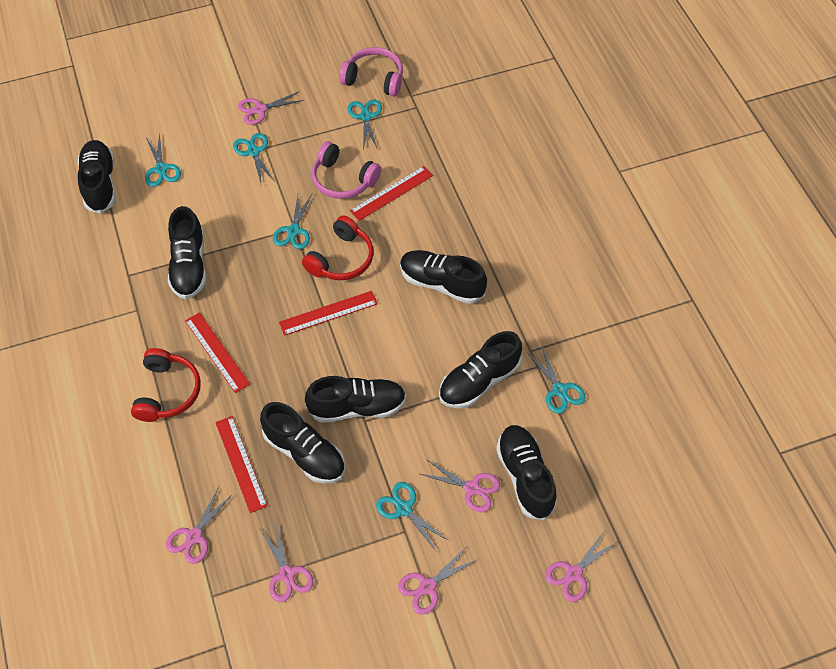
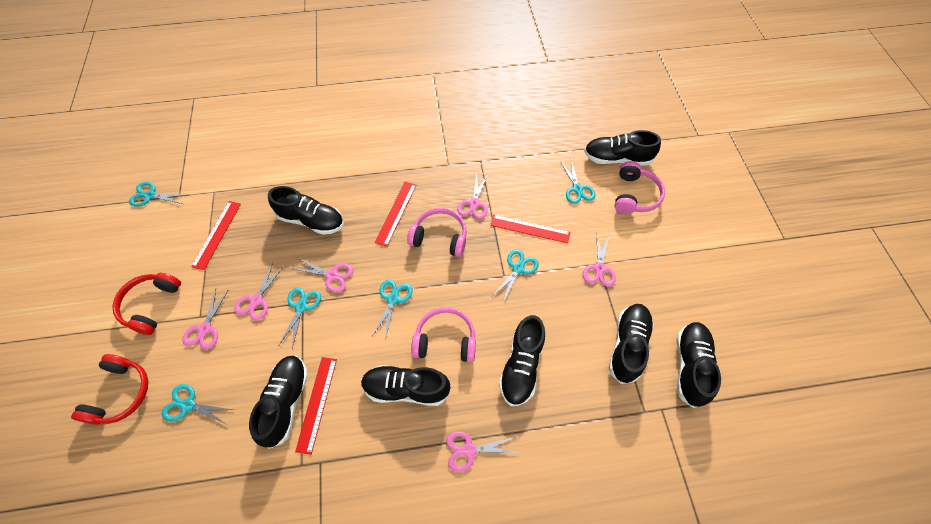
pink headphones: 2 -> 3

